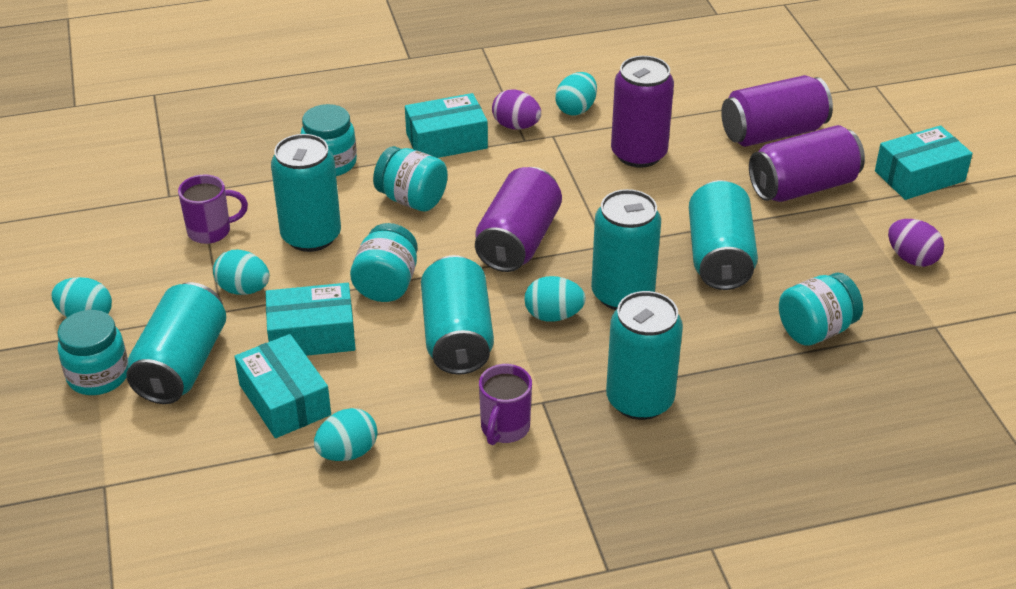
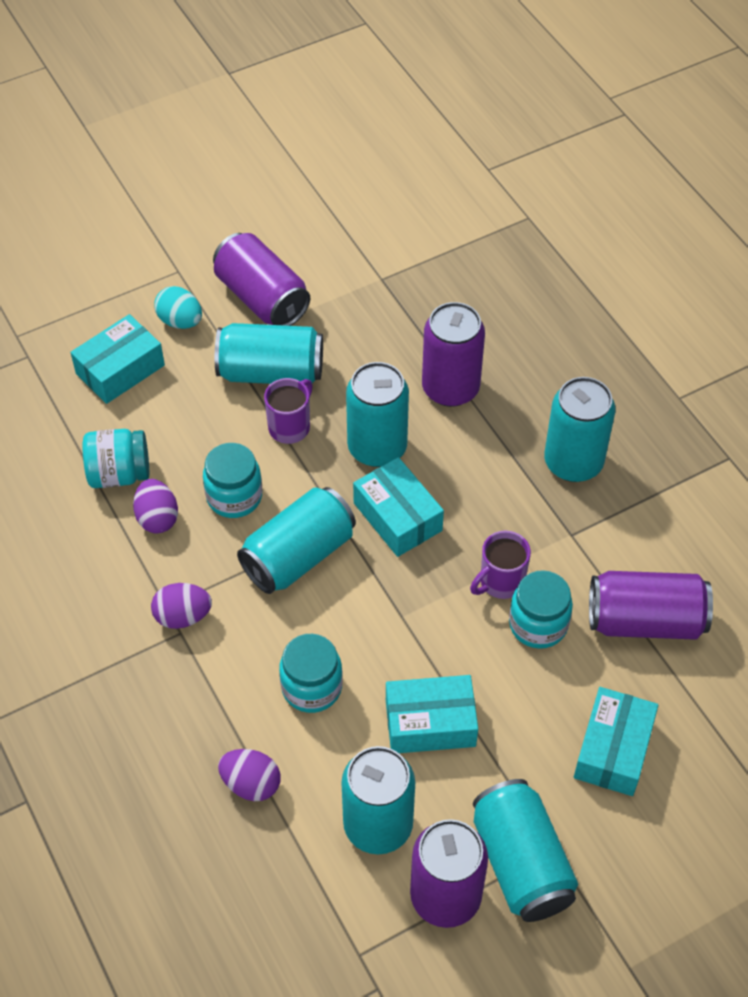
purple egg: 2 -> 3
turquoise egg: 5 -> 1
turquoise jar: 5 -> 4

